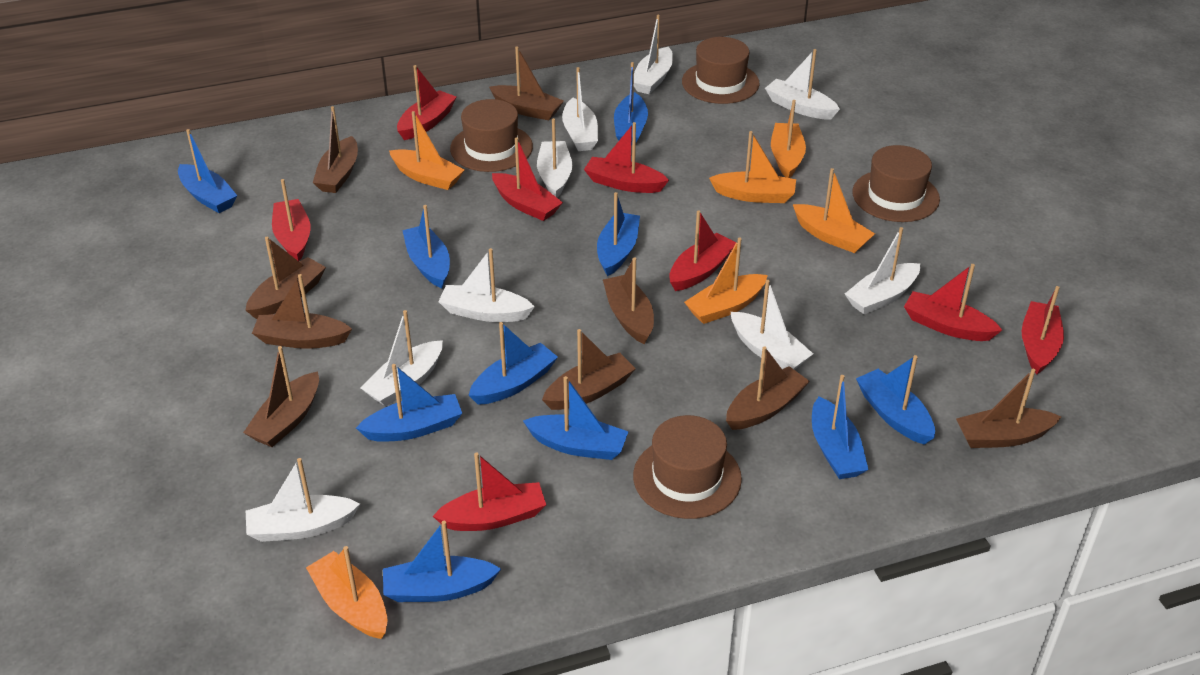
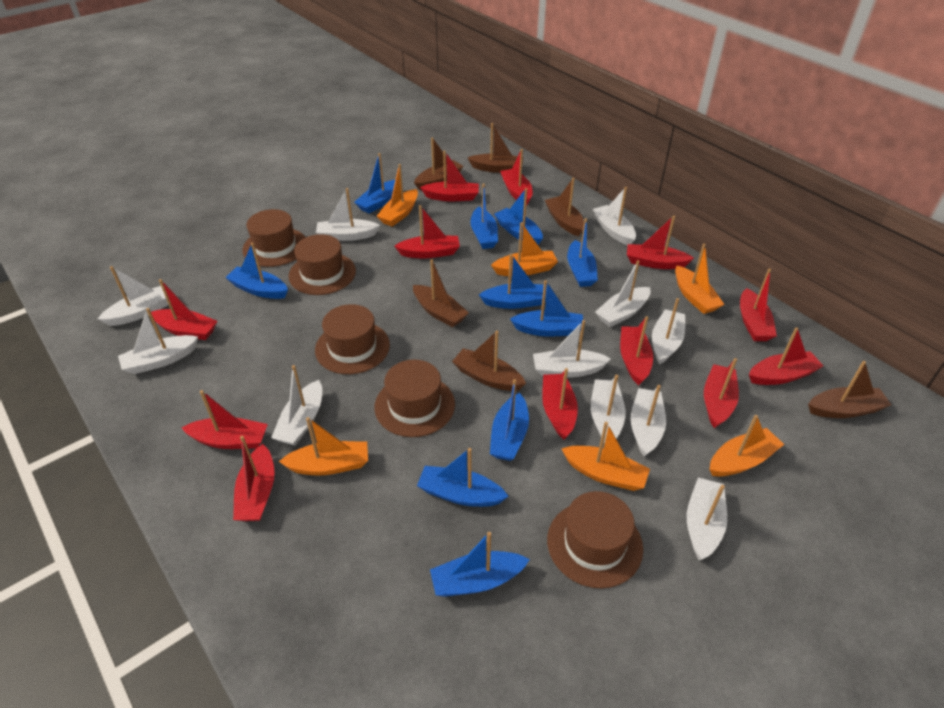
brown boat: 9 -> 6
brown hat: 4 -> 5
red boat: 8 -> 12
white boat: 9 -> 11

